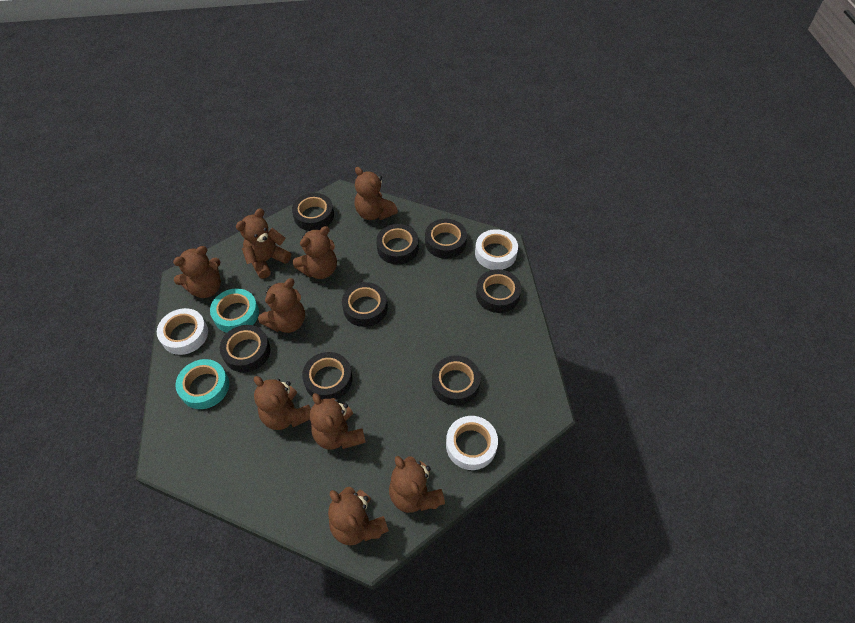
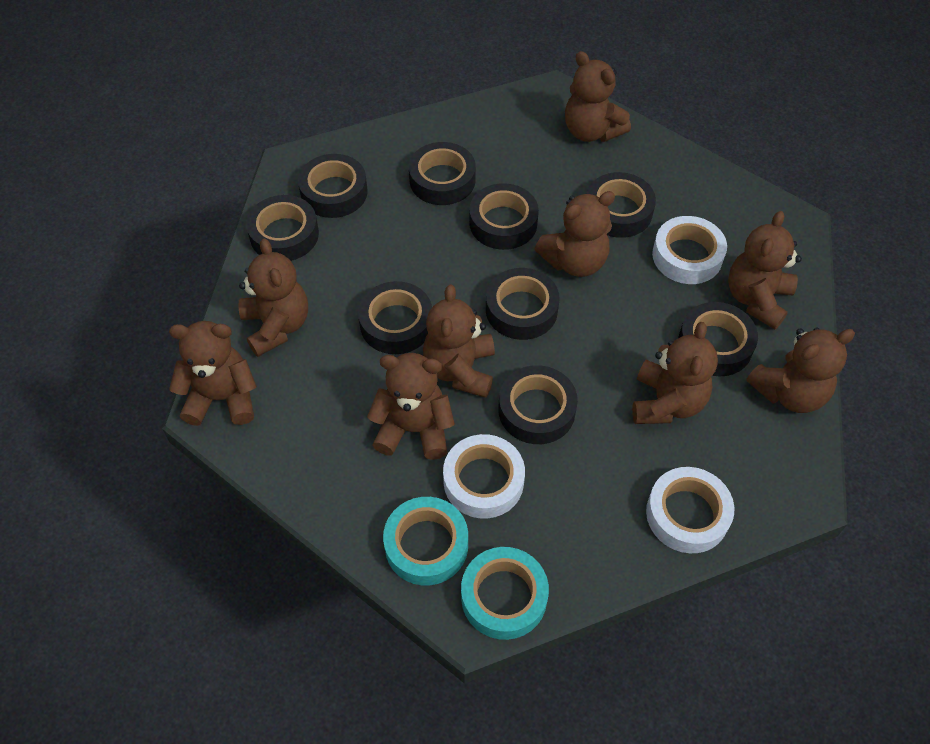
black tape: 8 -> 9

